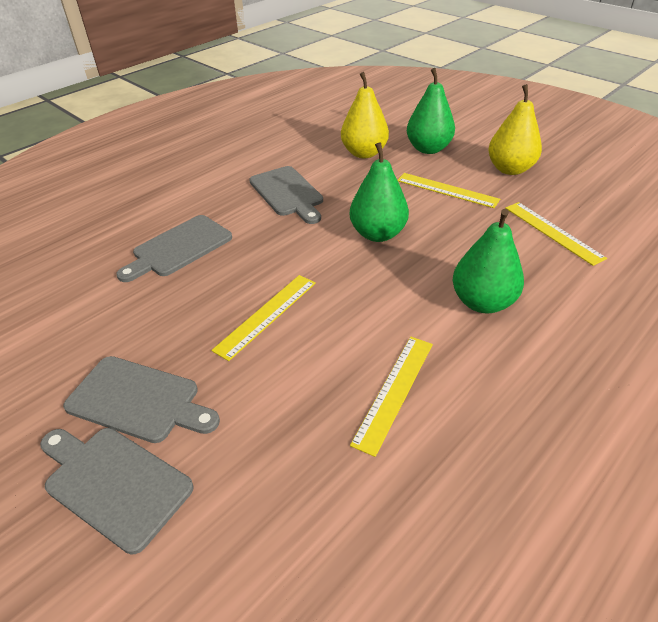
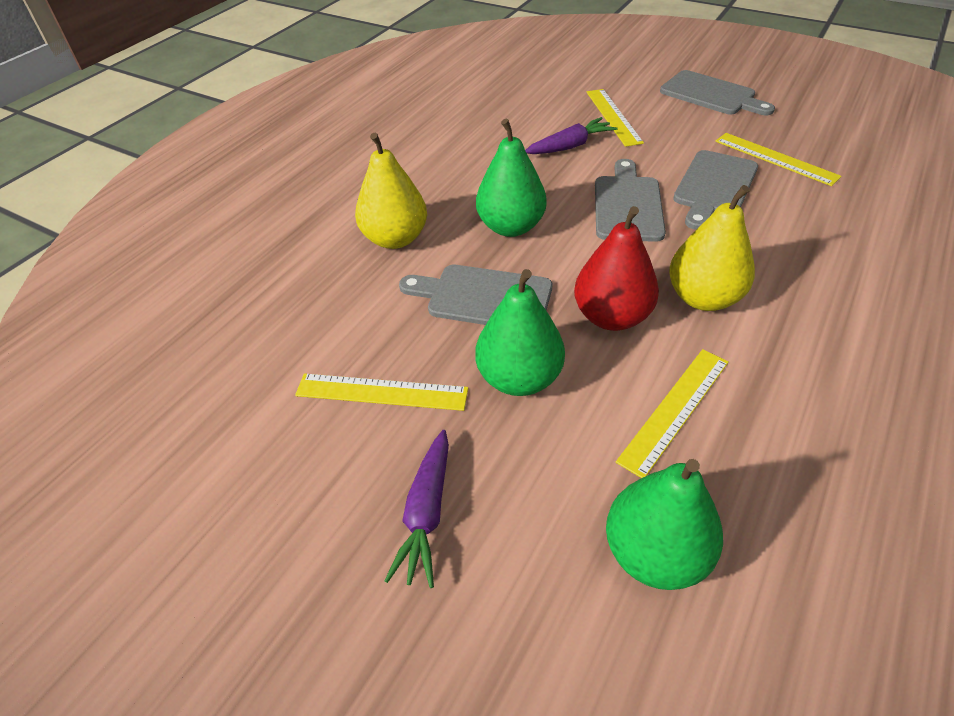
purple carrot: 0 -> 2
red pear: 0 -> 1

